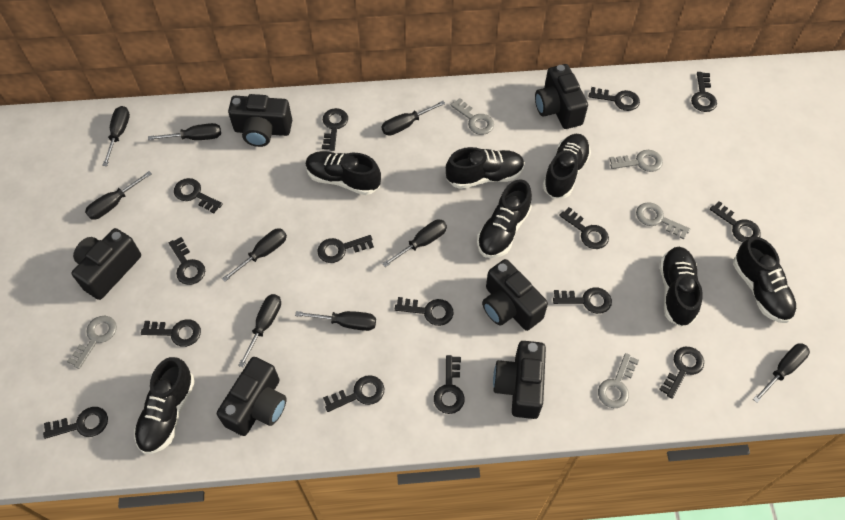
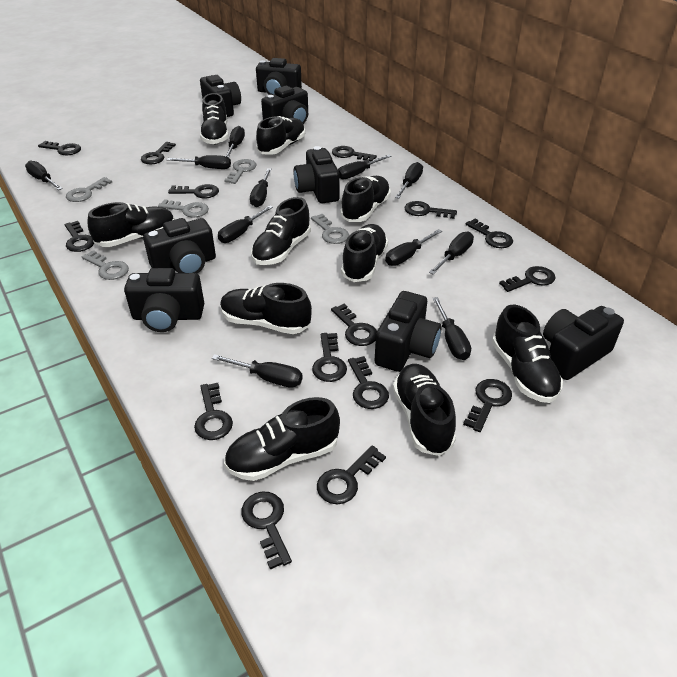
black camera: 6 -> 8
black screwdriver: 9 -> 11
black shoe: 7 -> 10

